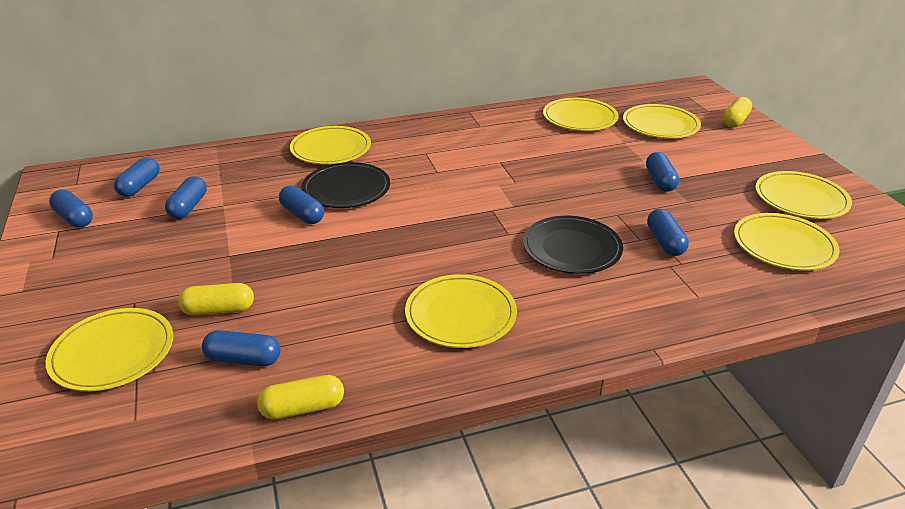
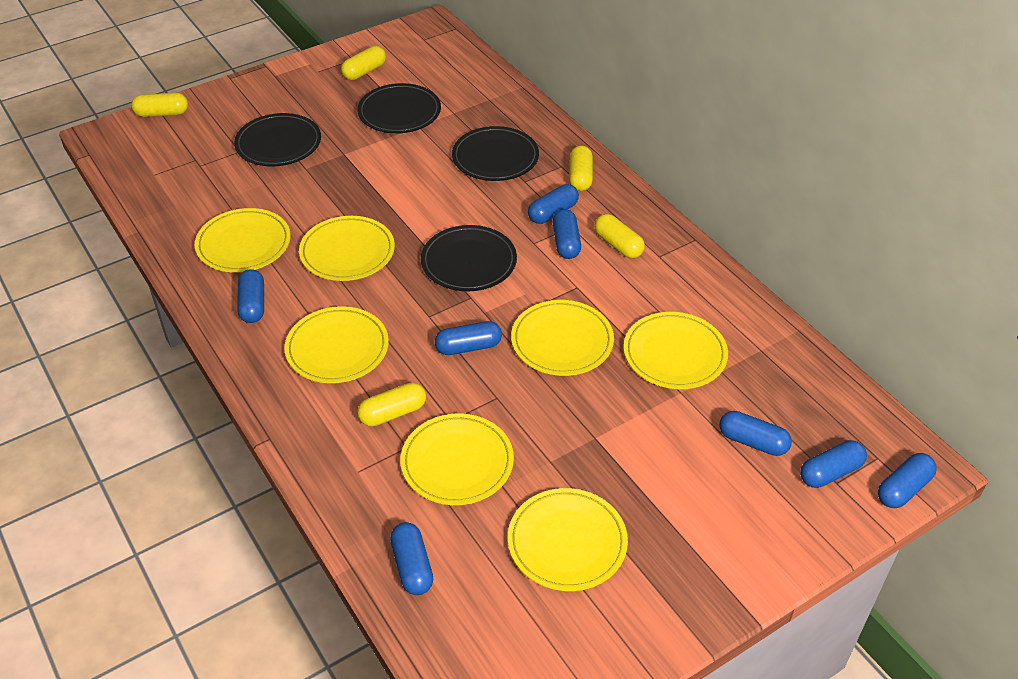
black plate: 2 -> 4
blue capsule: 7 -> 8
yellow capsule: 3 -> 5

